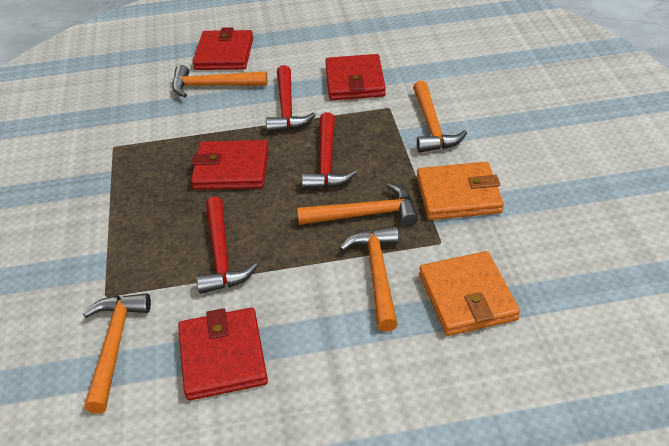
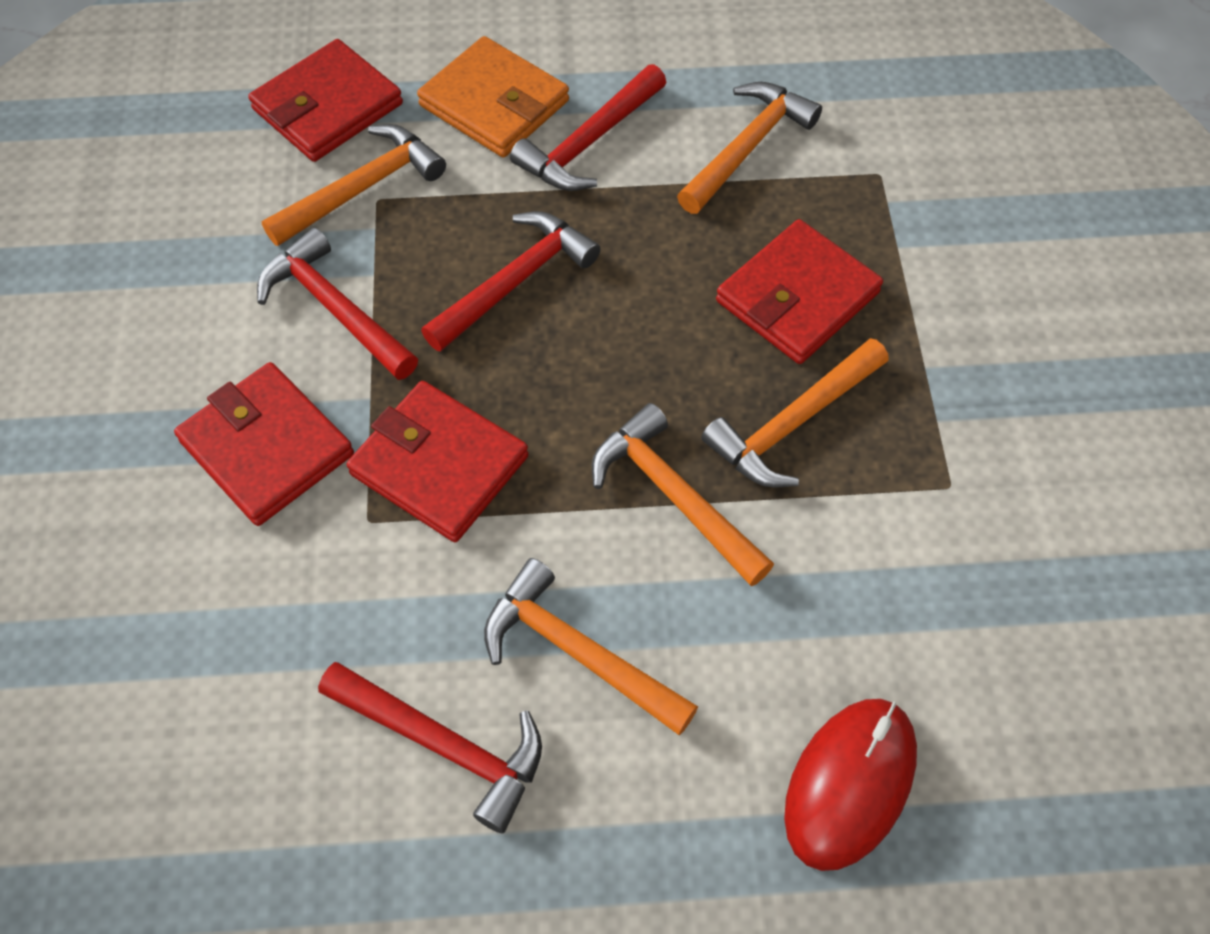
orange wallet: 2 -> 1
red hammer: 3 -> 4
red mouse: 0 -> 1

